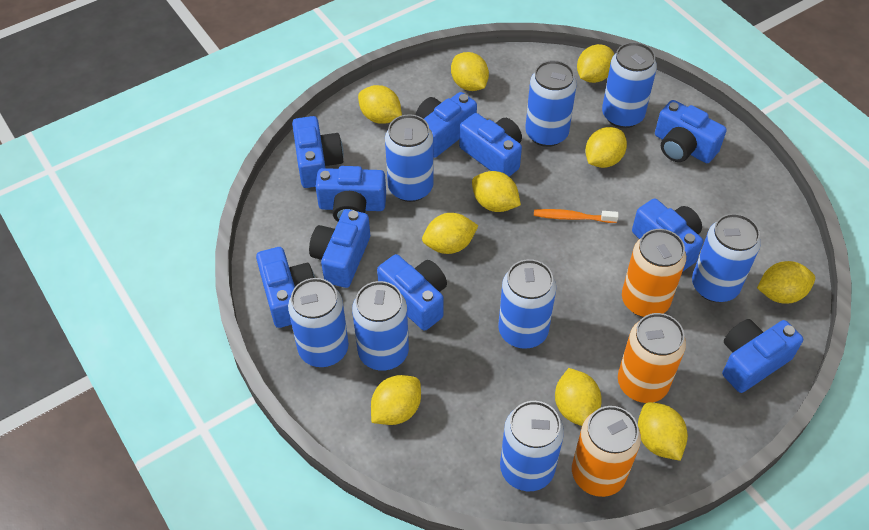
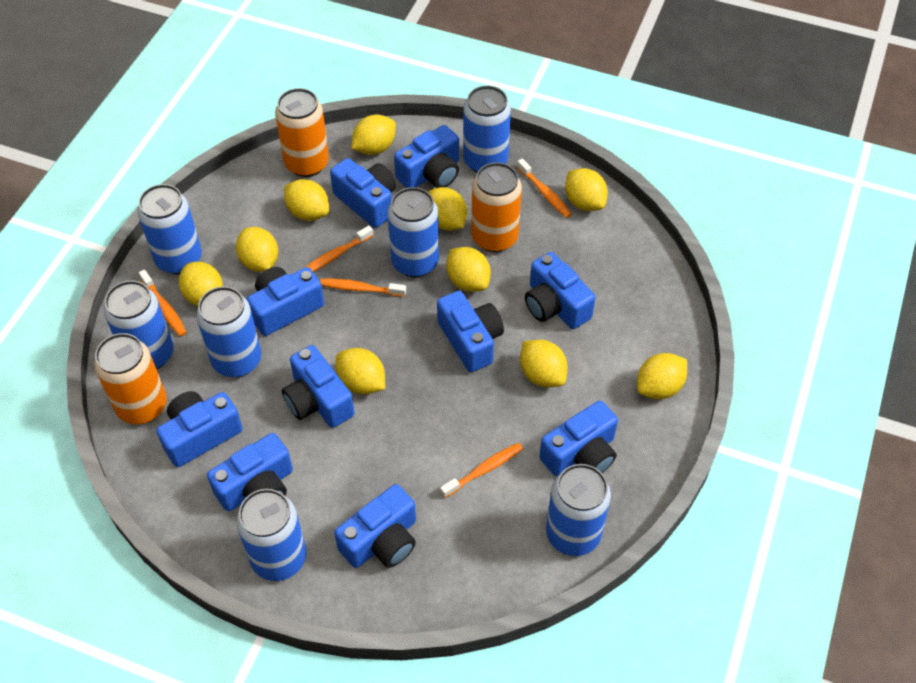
blue can: 8 -> 7
orange toothbrush: 1 -> 5

